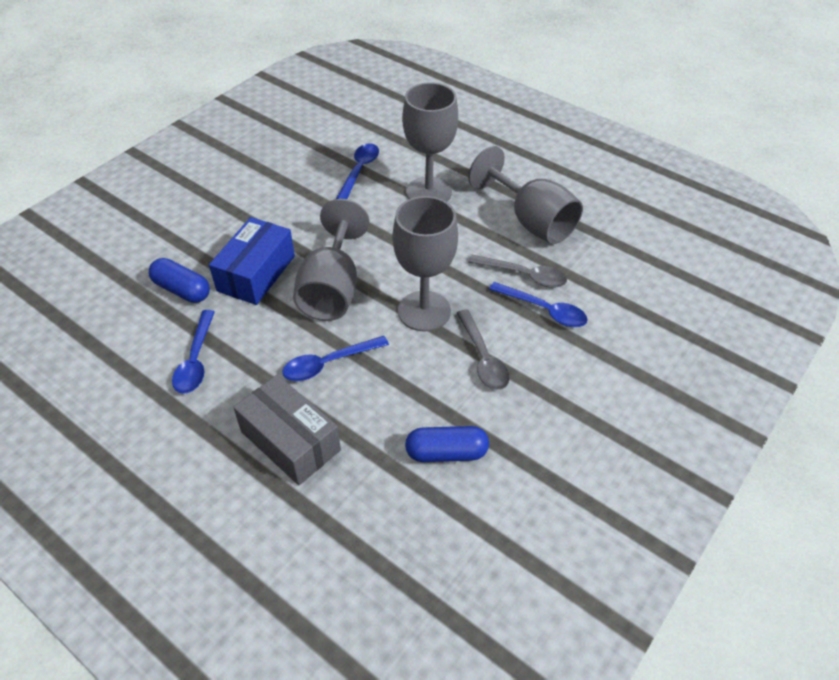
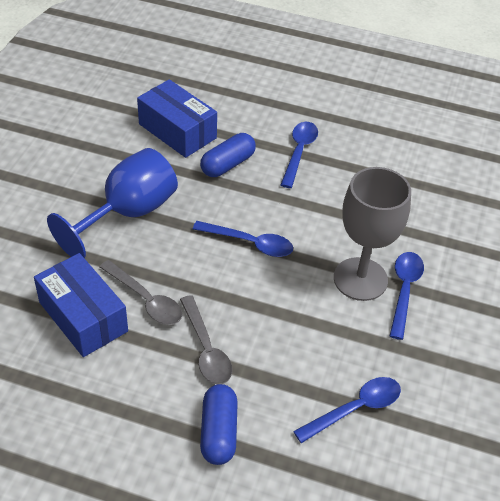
blue box: 1 -> 2
blue goblet: 0 -> 1
grey box: 1 -> 0
grey goblet: 4 -> 1

